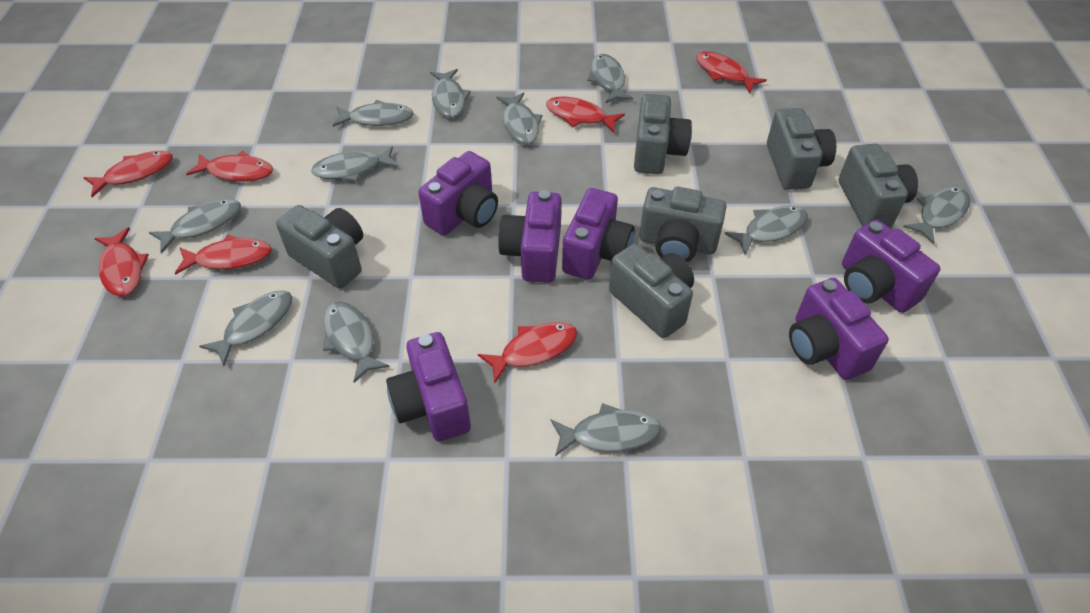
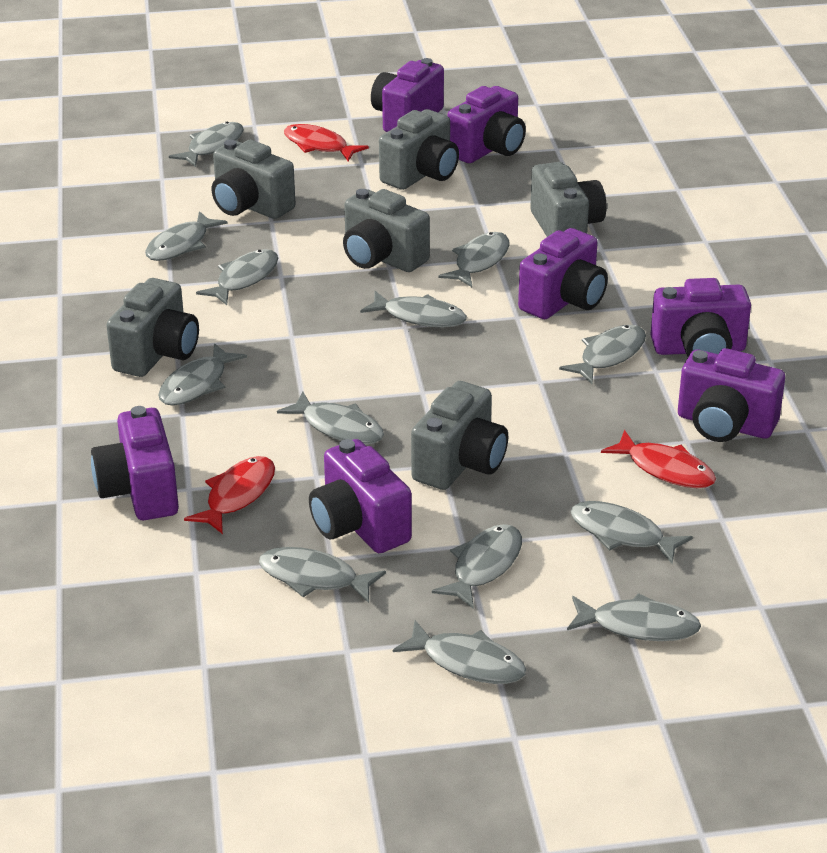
grey fish: 11 -> 13
purple camera: 6 -> 7
red fish: 7 -> 3

